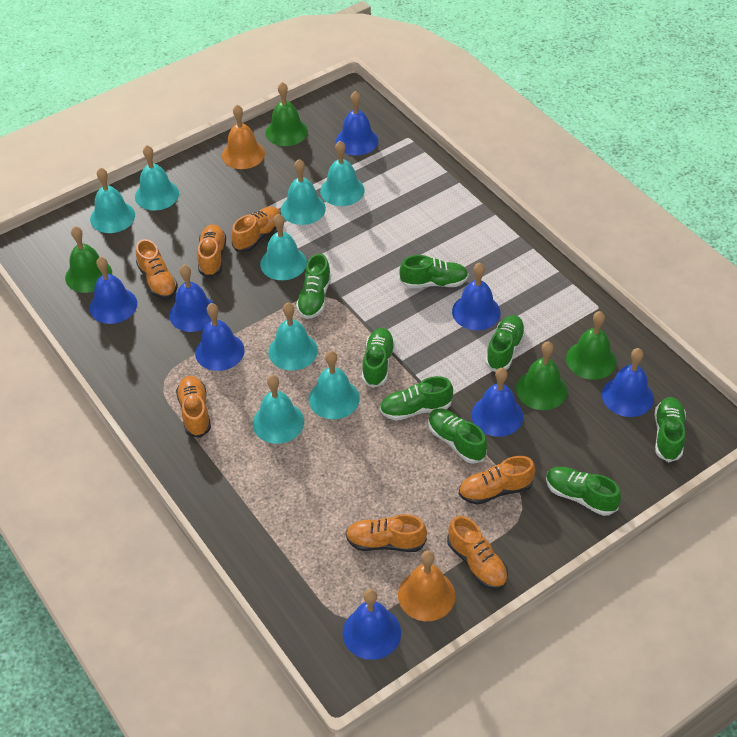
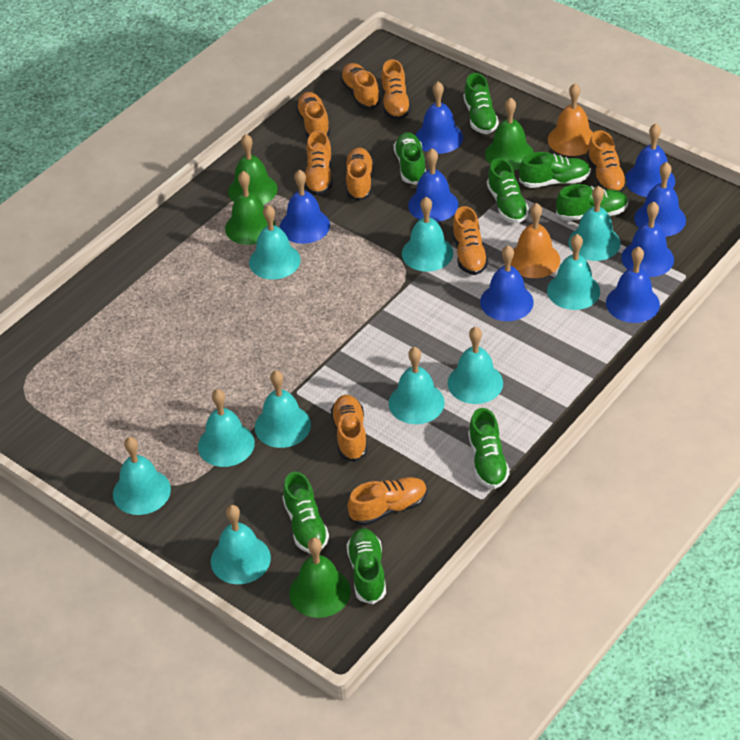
orange shoe: 7 -> 9
turquoise bell: 8 -> 10

